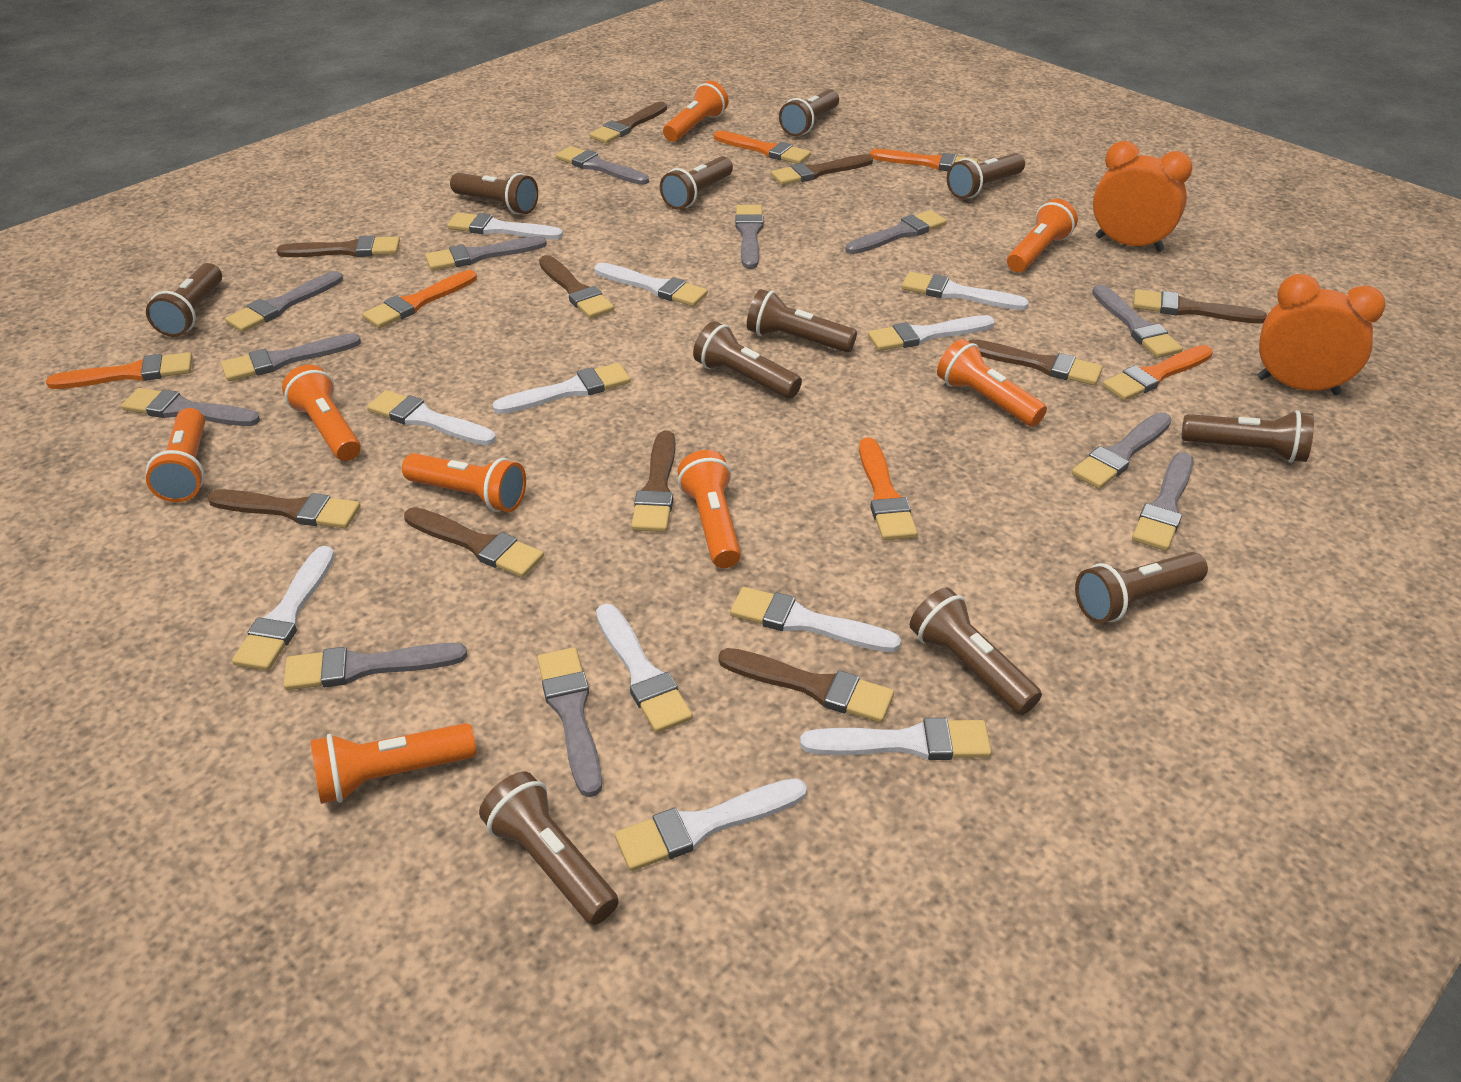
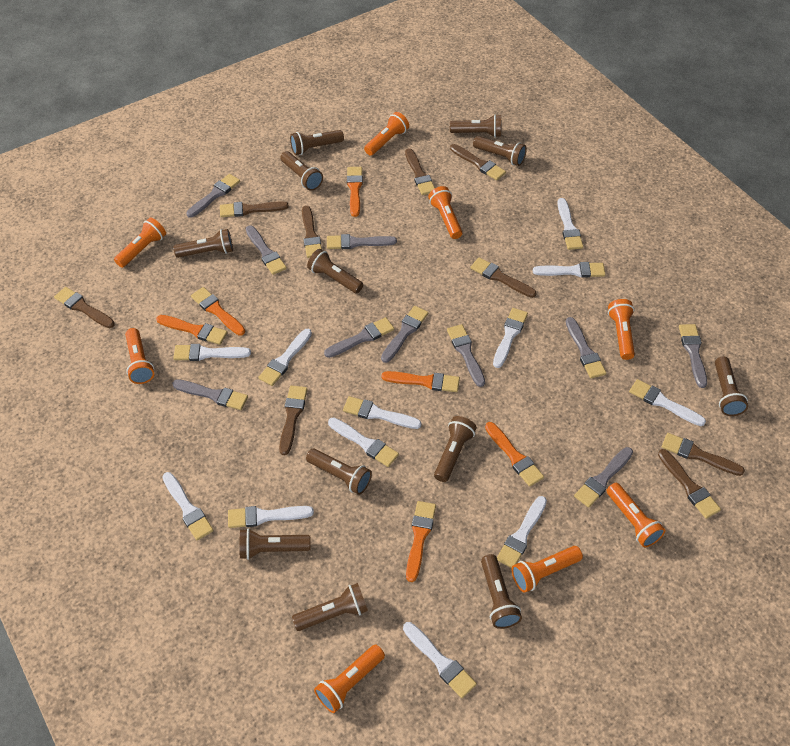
brown brush: 10 -> 9
brown flashlight: 11 -> 12
grey brush: 12 -> 10
orange clock: 2 -> 0
white brush: 11 -> 12

